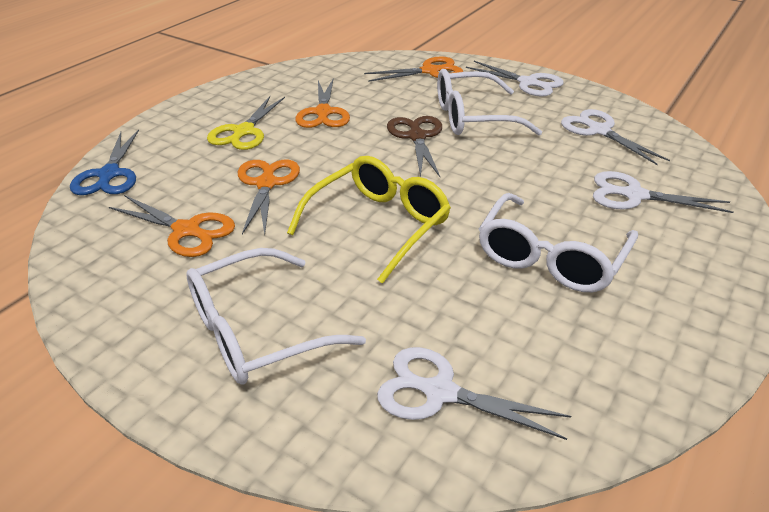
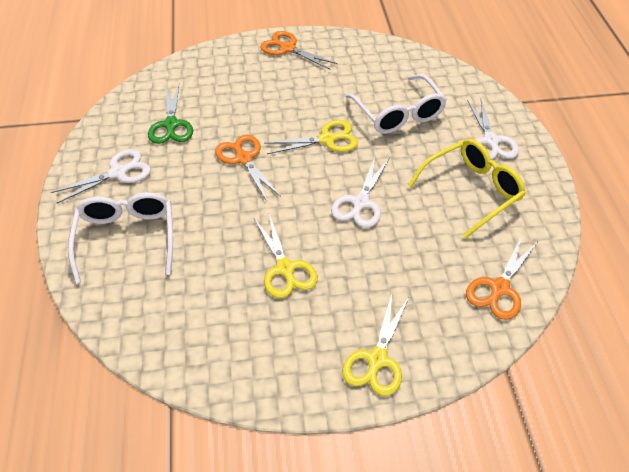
blue scissors: 1 -> 0
brown scissors: 1 -> 0
green scissors: 0 -> 1
orange scissors: 4 -> 3
white glasses: 3 -> 2
white scissors: 4 -> 3
yellow scissors: 1 -> 3

